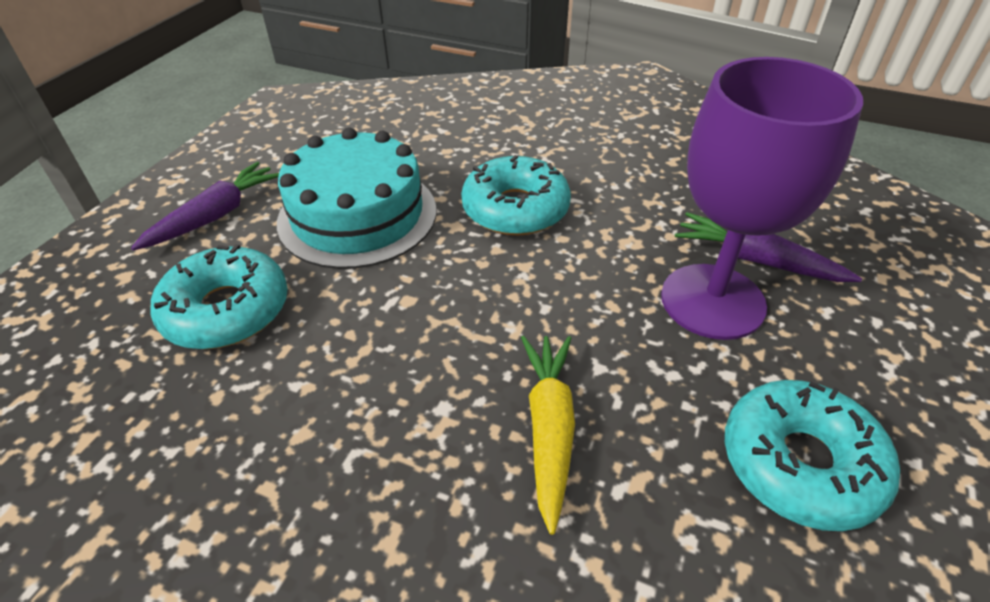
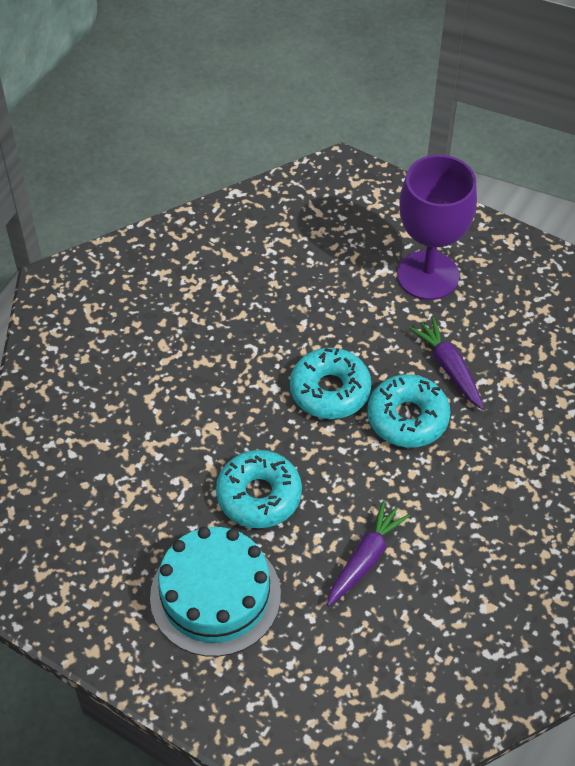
yellow carrot: 1 -> 0

